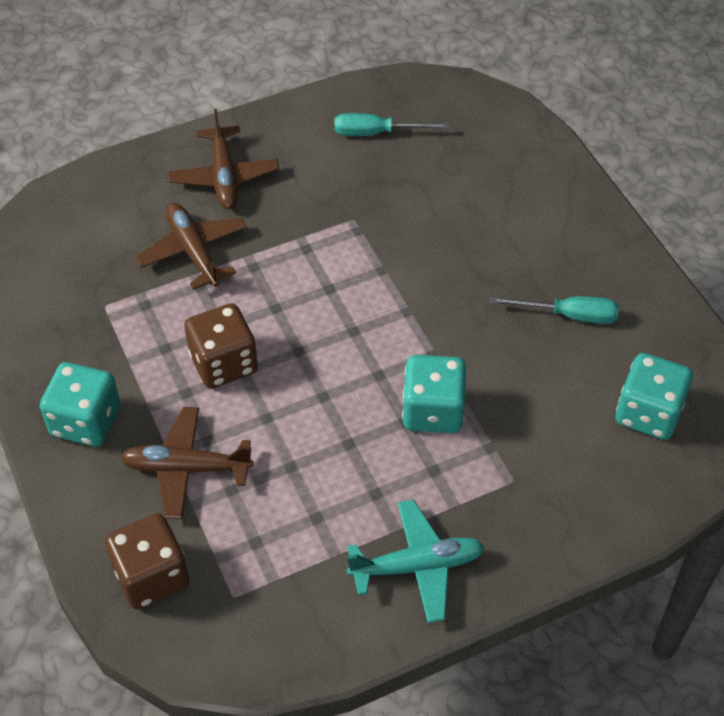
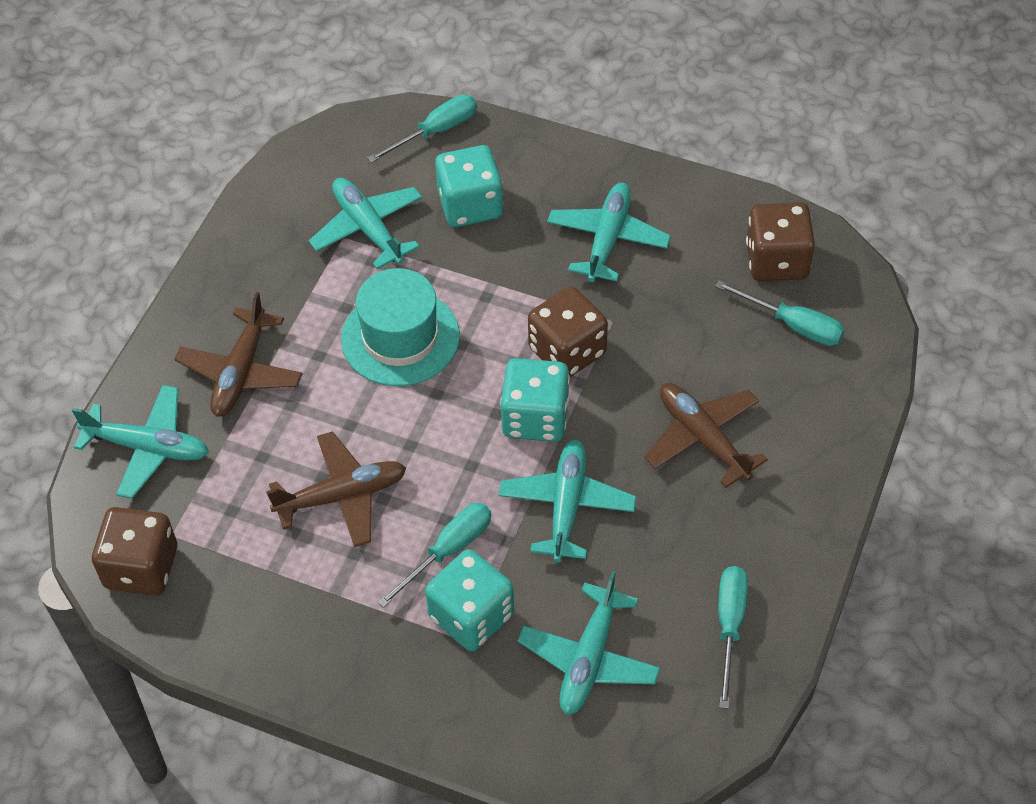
brown dice: 2 -> 3
turquoise hat: 0 -> 1
turquoise plane: 1 -> 5
turquoise screwdriver: 2 -> 4

